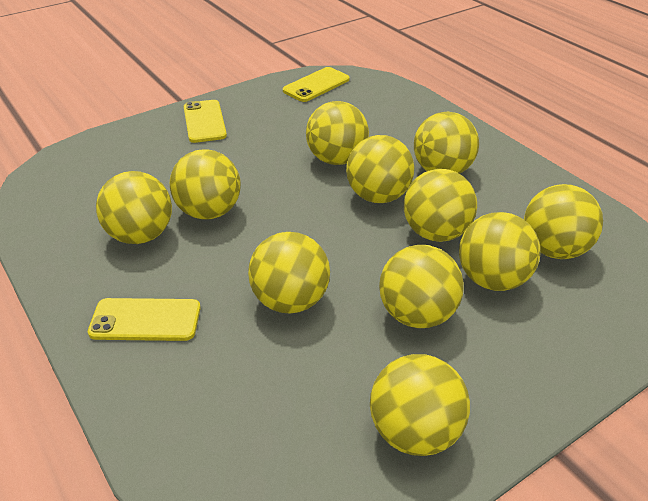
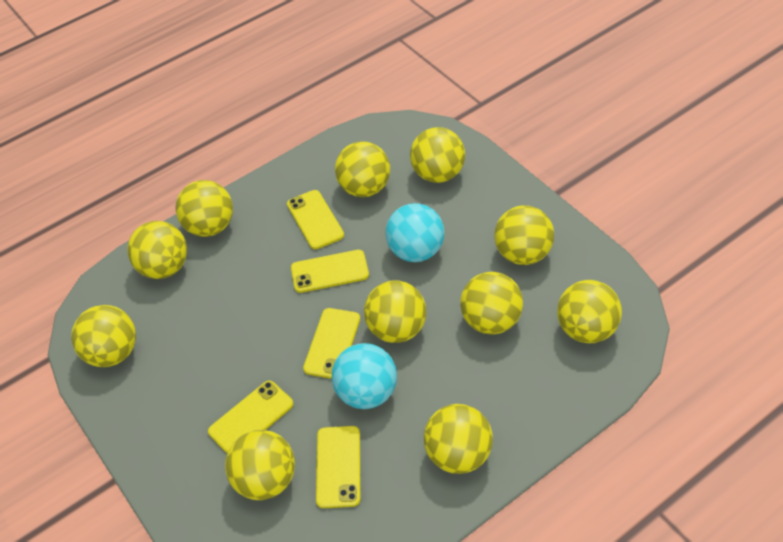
turquoise ball: 0 -> 2
yellow phone: 3 -> 5

